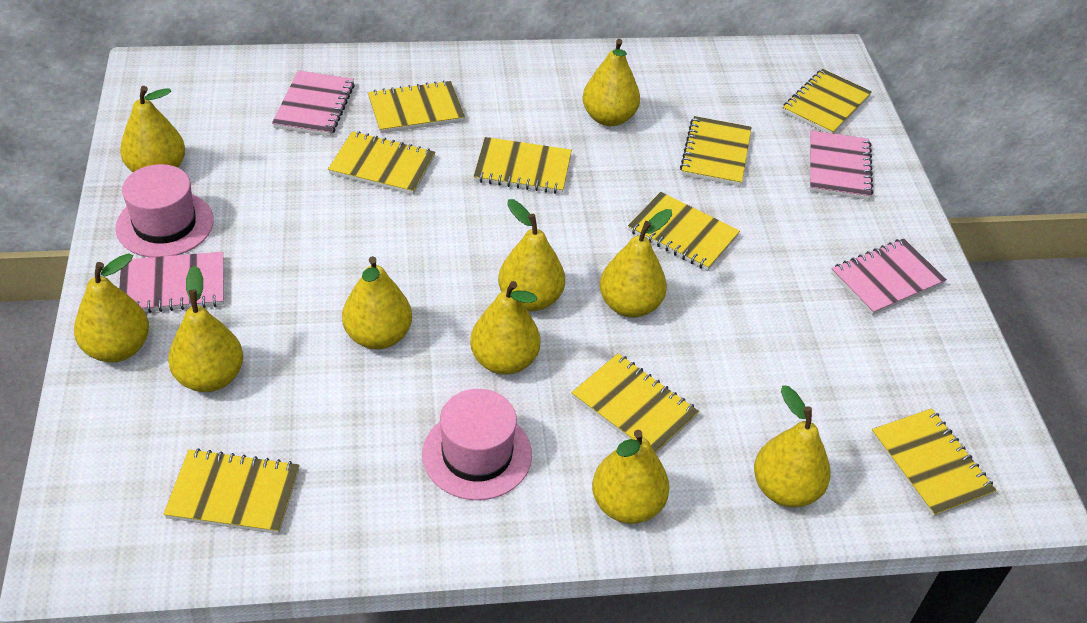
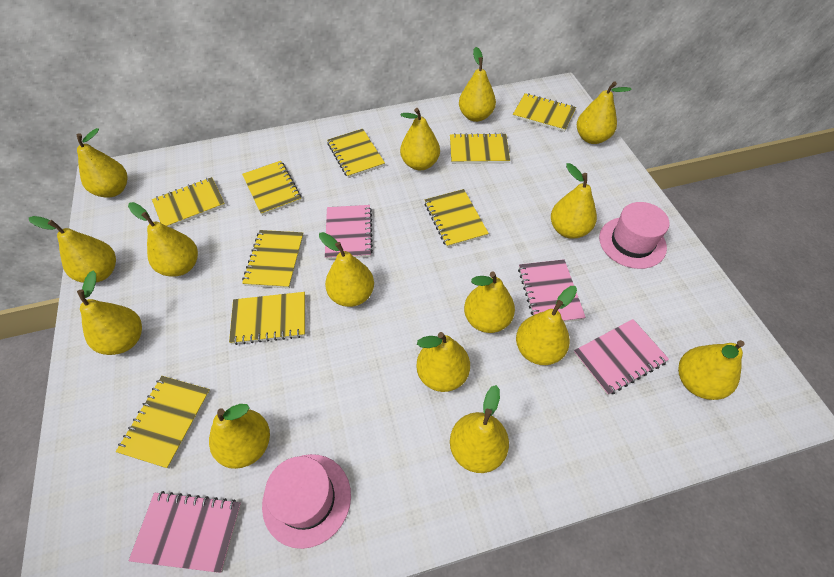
yellow pear: 10 -> 15

